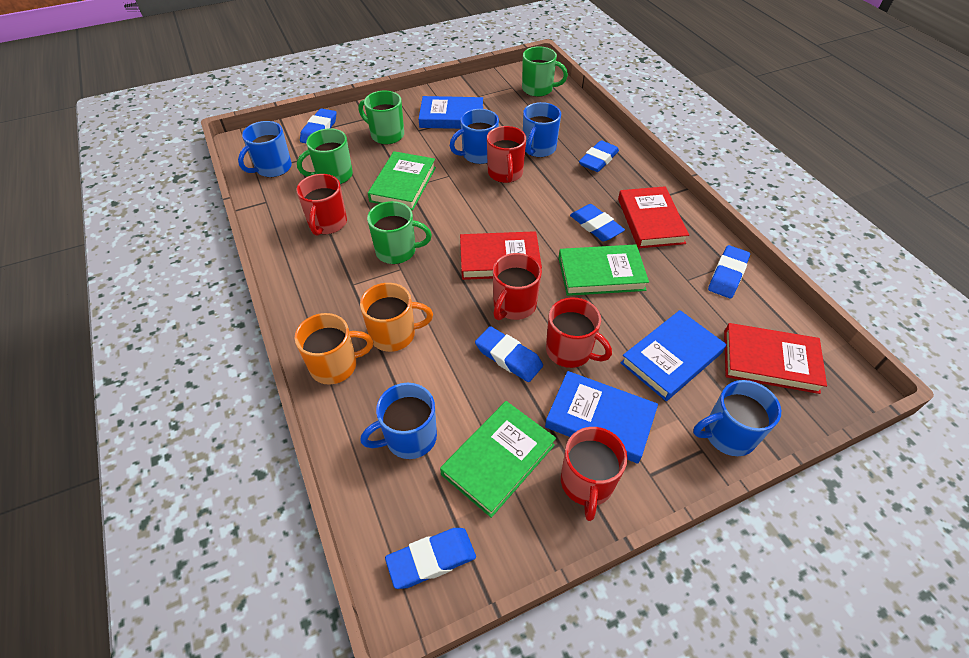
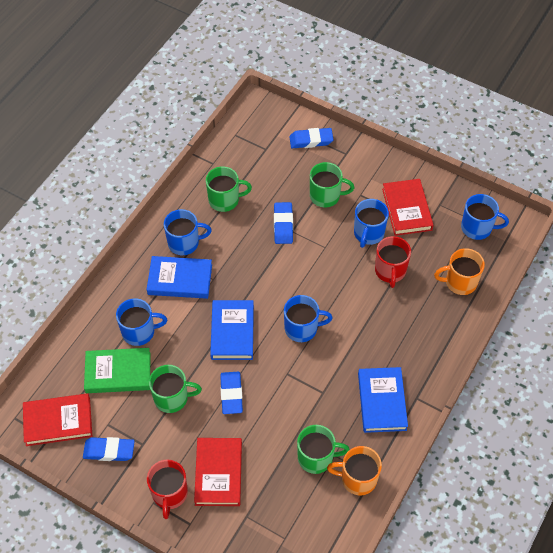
blue eraser: 6 -> 4
green book: 3 -> 1
red mug: 5 -> 2

